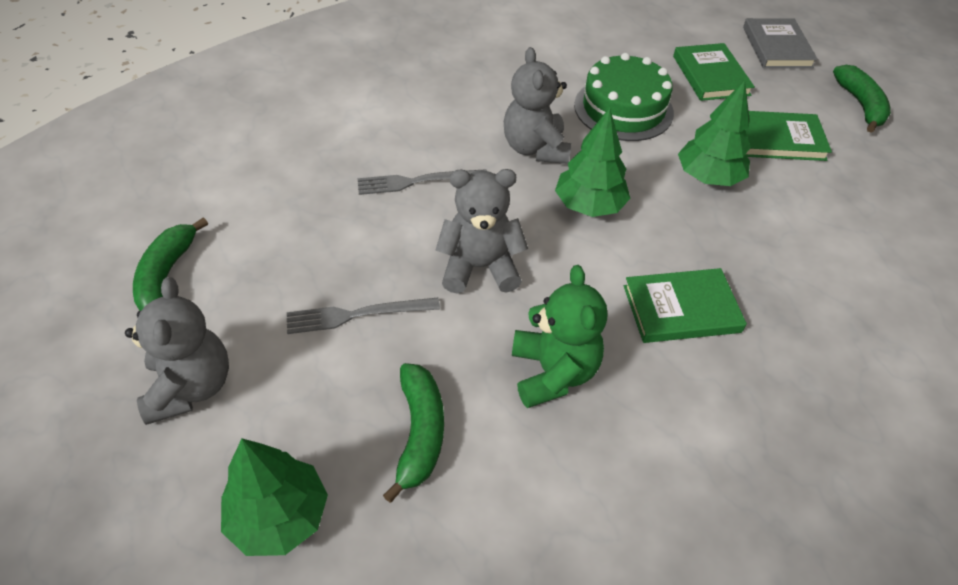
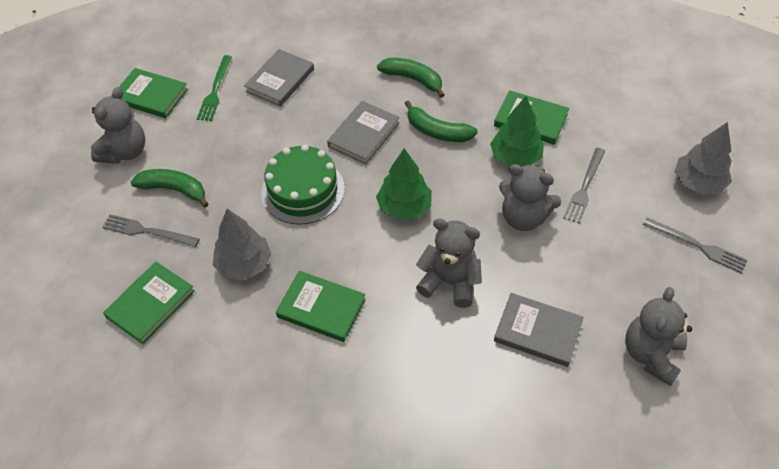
green book: 3 -> 4
green fork: 0 -> 1
green teddy bear: 1 -> 0
green tree: 3 -> 2
grey book: 1 -> 3
grey fork: 2 -> 3
grey teddy bear: 3 -> 4
grey tree: 0 -> 2

